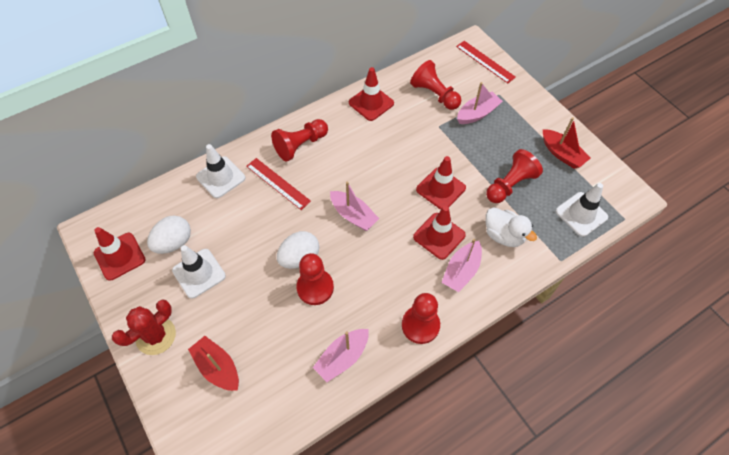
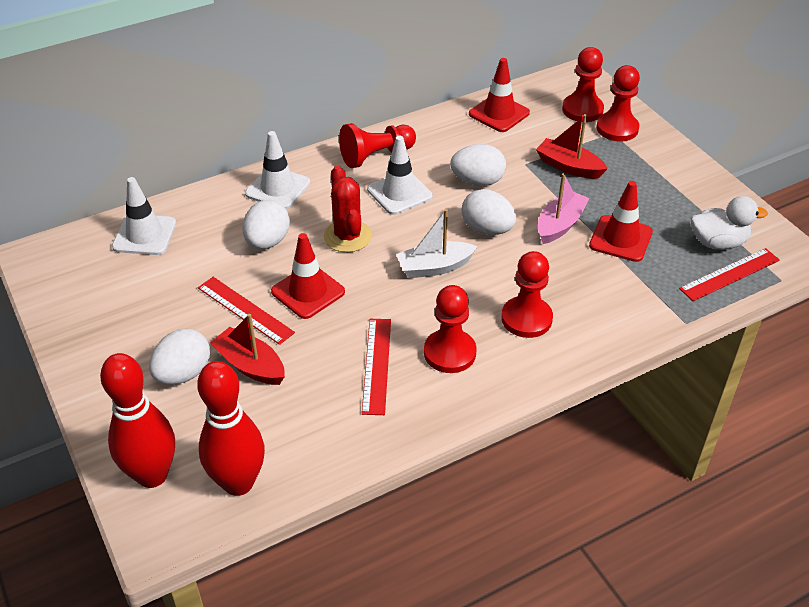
pink boat: 4 -> 1
red bowling pin: 0 -> 2
red ruler: 2 -> 3
red traffic cone: 4 -> 3
white boat: 0 -> 1
white egg: 2 -> 4

